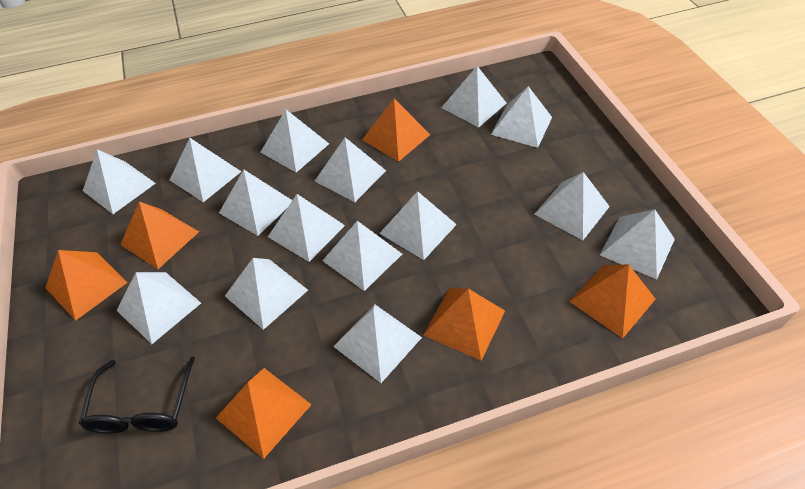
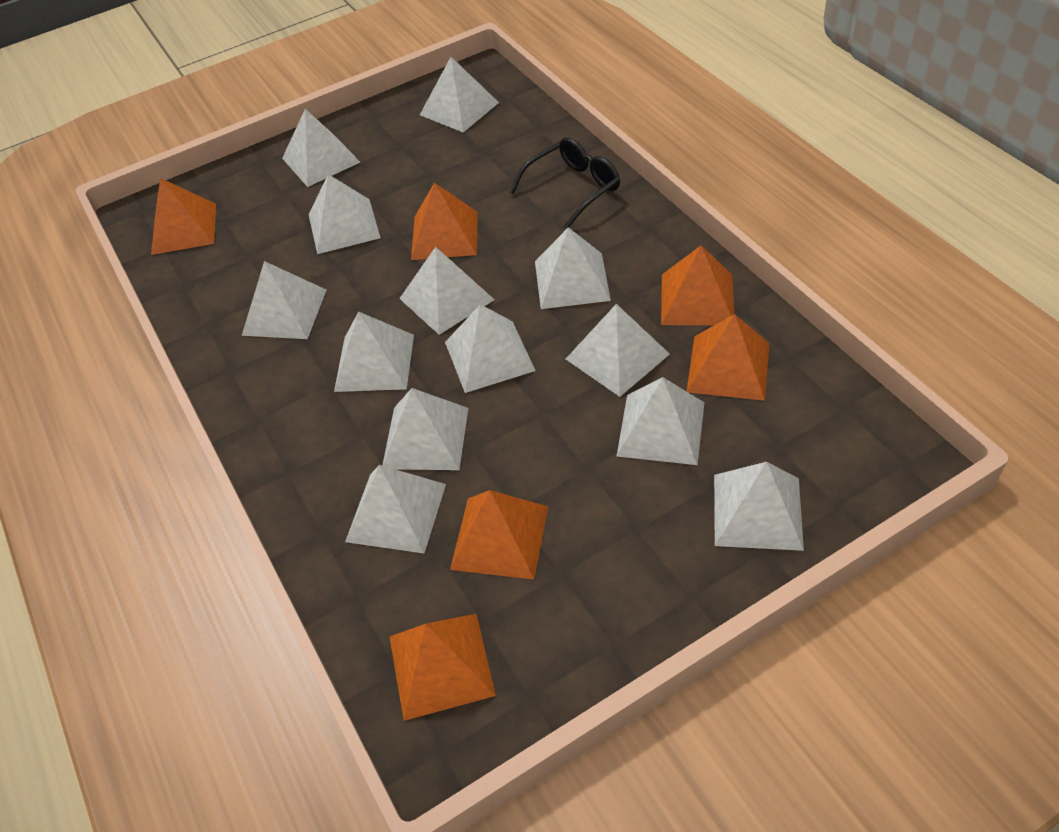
white pyramid: 15 -> 13

